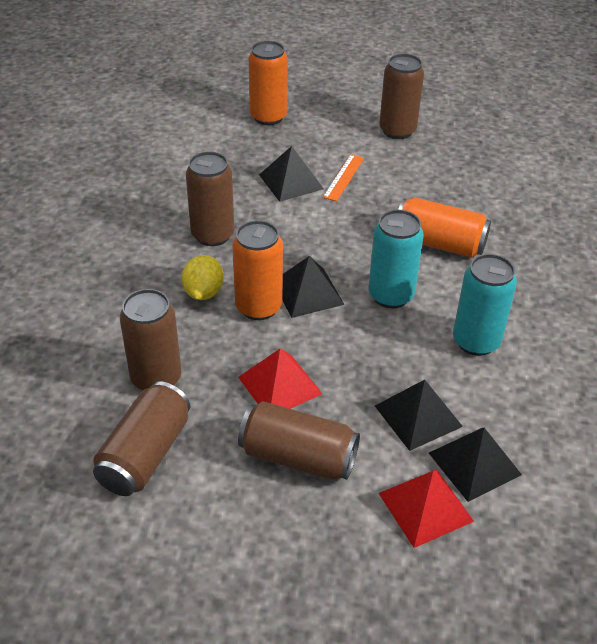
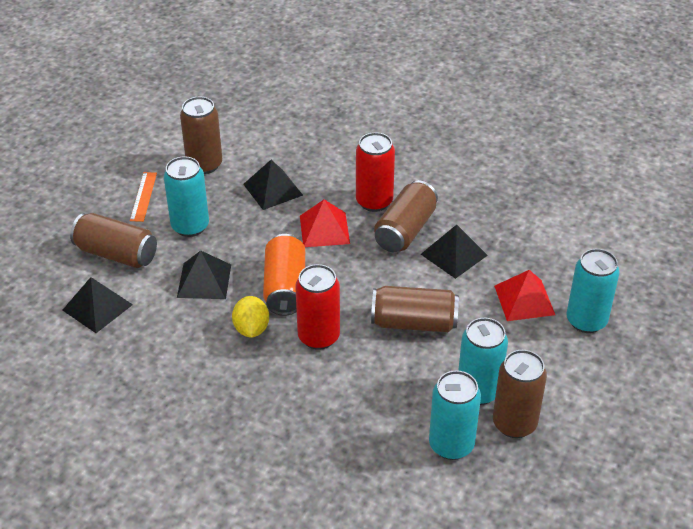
orange can: 3 -> 1
red can: 0 -> 2
turquoise can: 2 -> 4

